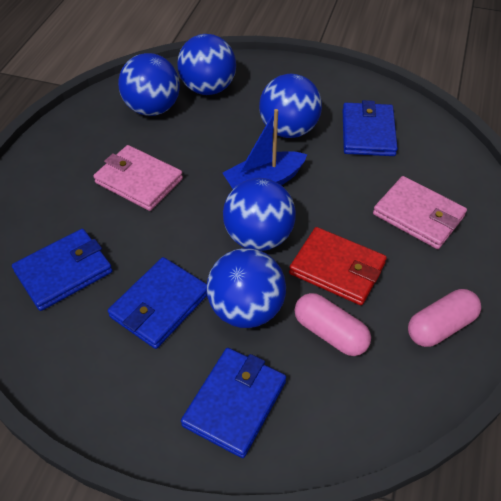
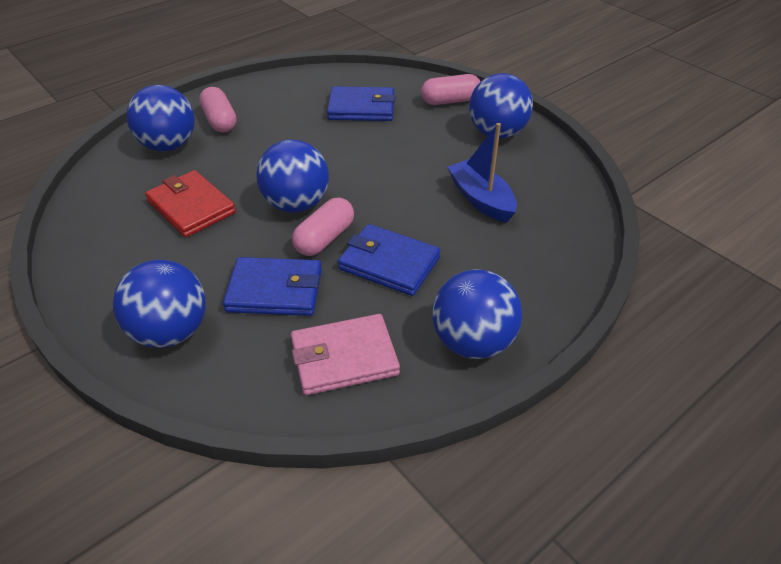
blue wallet: 4 -> 3
pink capsule: 2 -> 3
pink wallet: 2 -> 1

